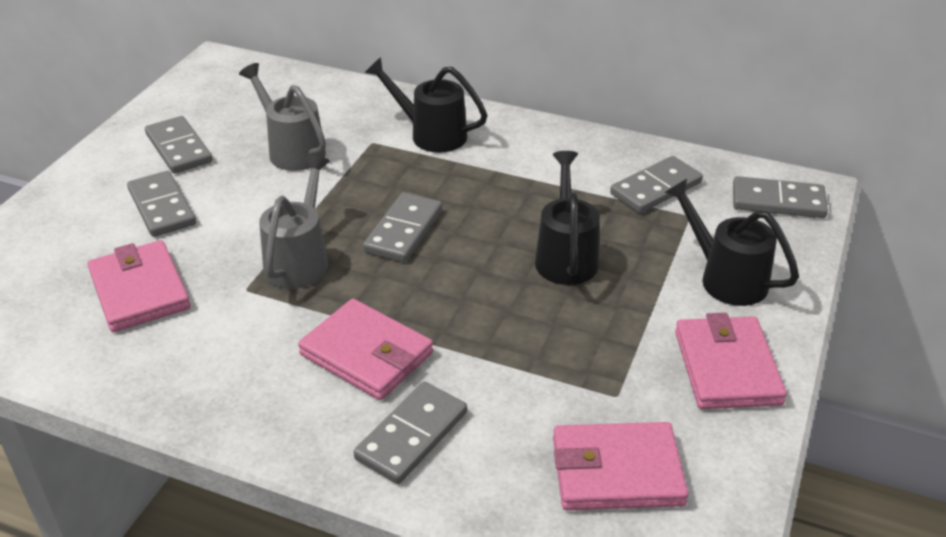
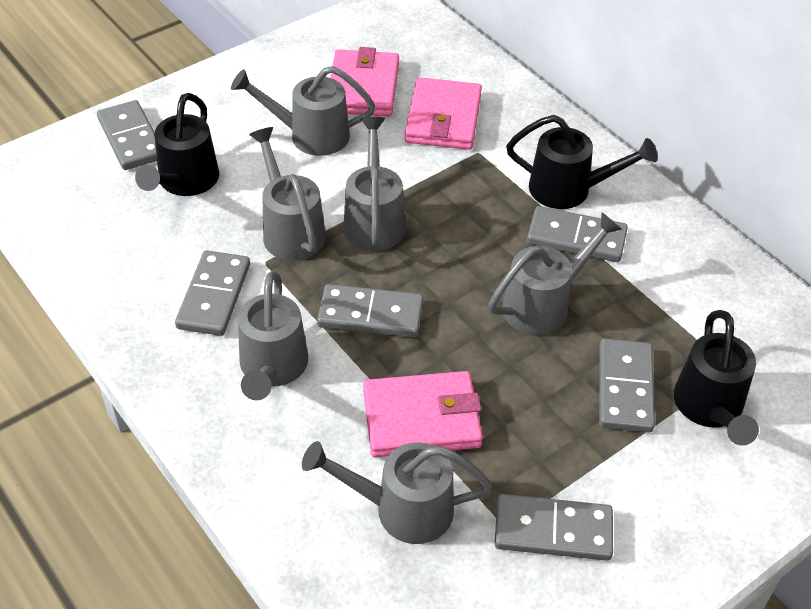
grey watering can: 2 -> 6
pink wallet: 4 -> 3

